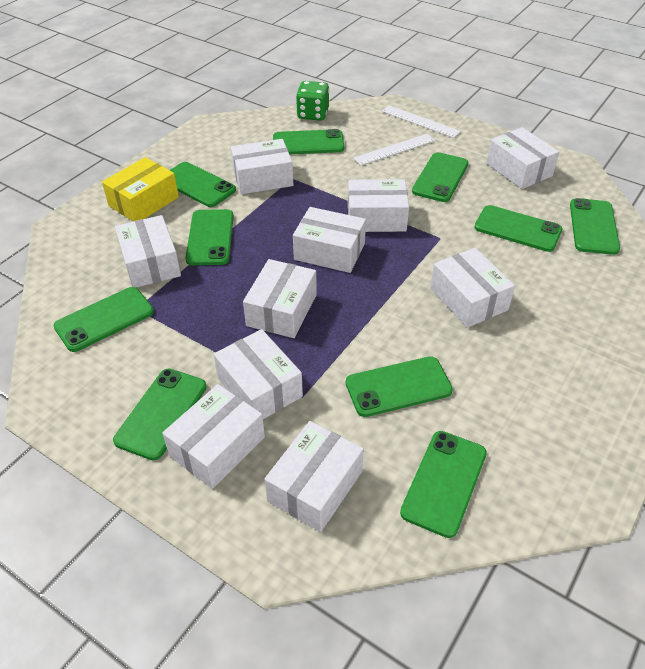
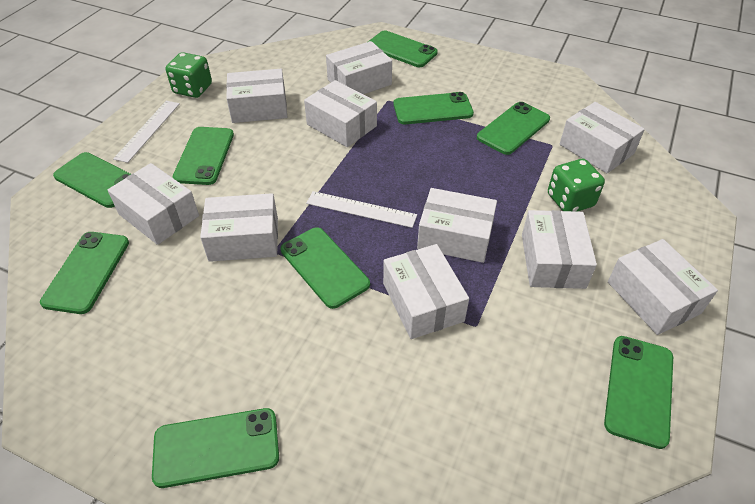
green dice: 1 -> 2
green phone: 10 -> 9
yellow box: 1 -> 0

